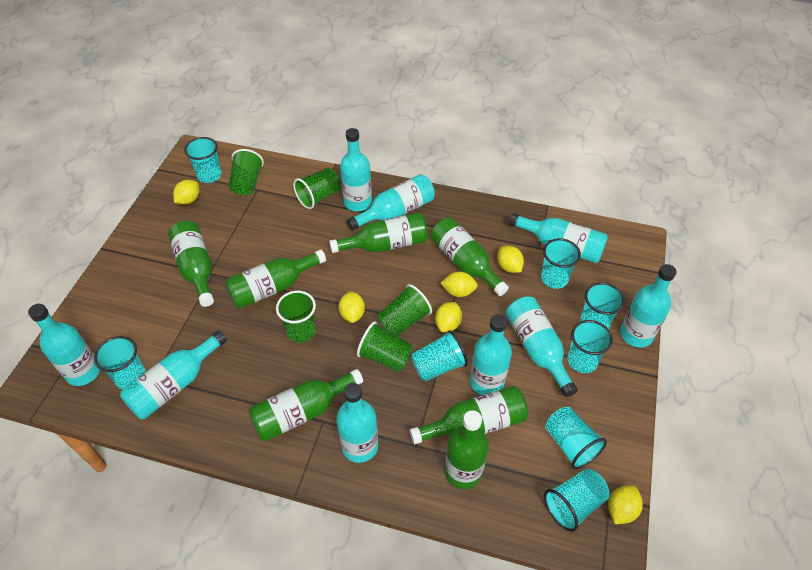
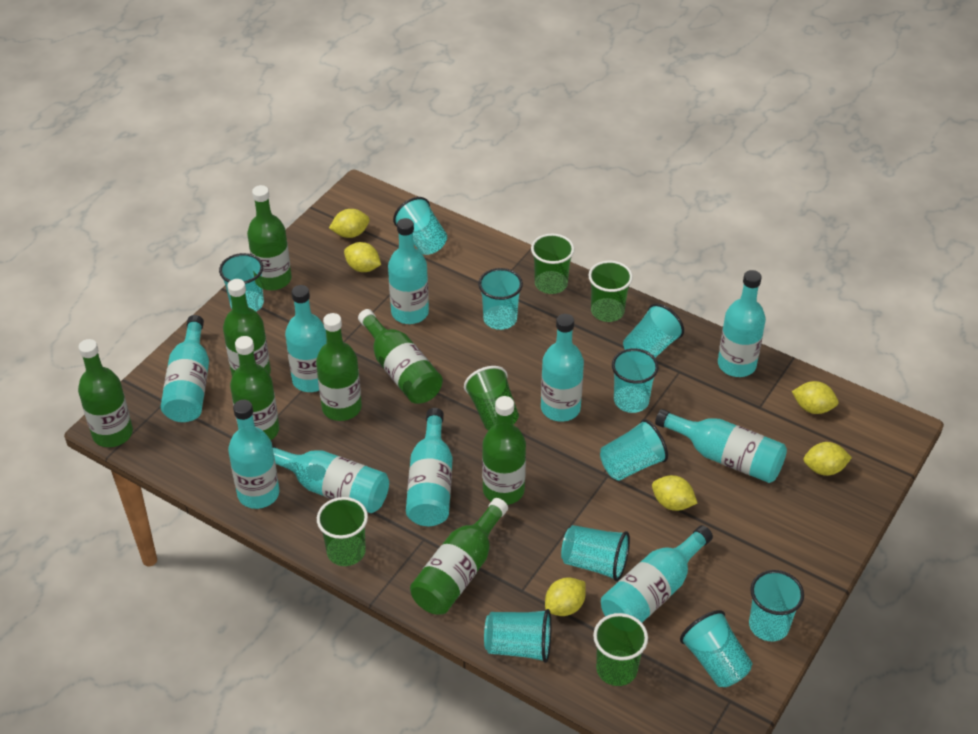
green bottle: 7 -> 8
turquoise bottle: 9 -> 10
turquoise cup: 8 -> 10

